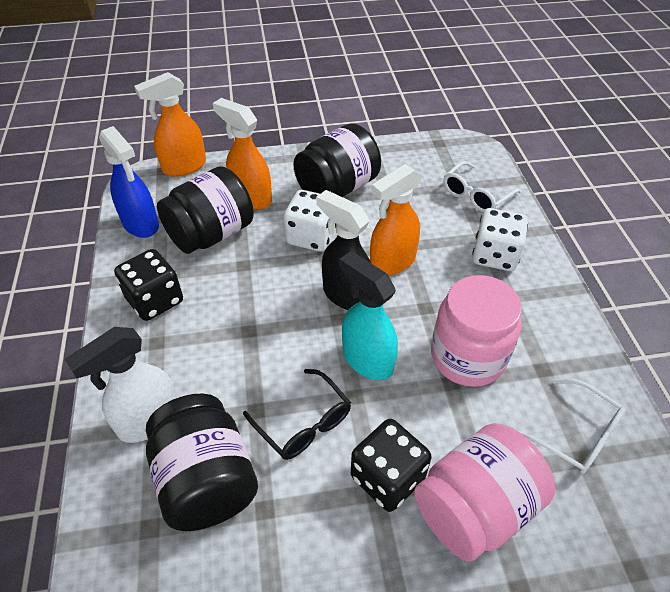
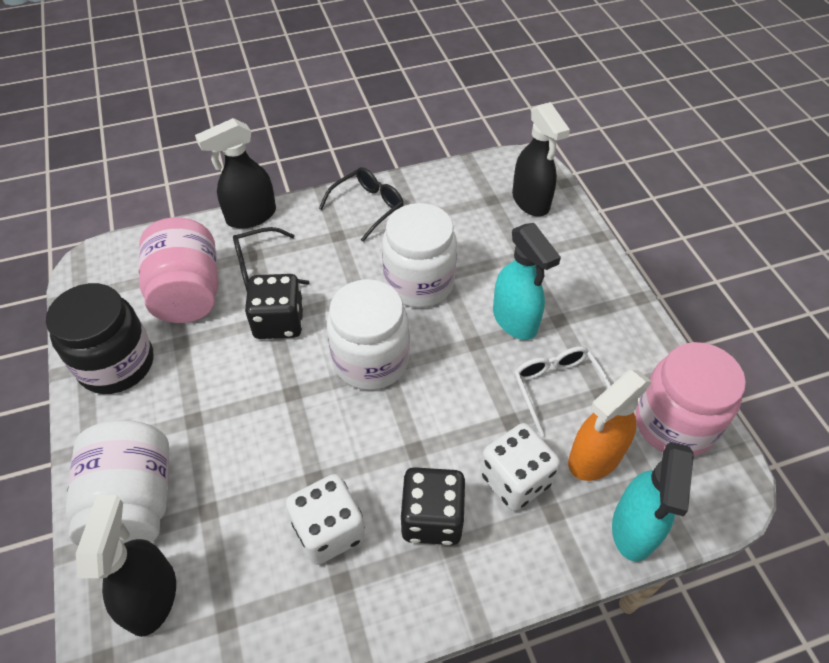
black glasses: 1 -> 2
black jar: 3 -> 1
black spray bottle: 1 -> 3
blue spray bottle: 1 -> 0
orange spray bottle: 3 -> 1
turquoise spray bottle: 1 -> 2
white glasses: 2 -> 1
white jar: 0 -> 3
white spray bottle: 1 -> 0

